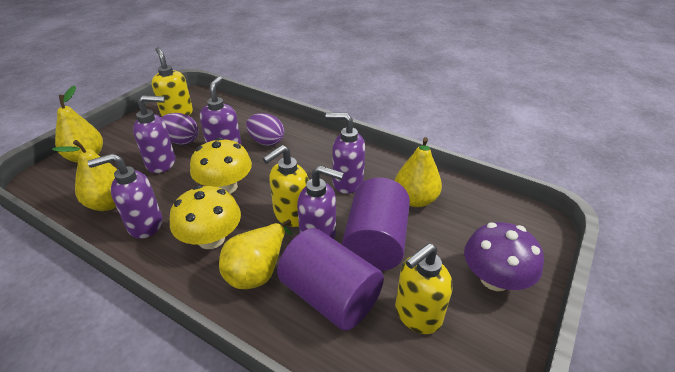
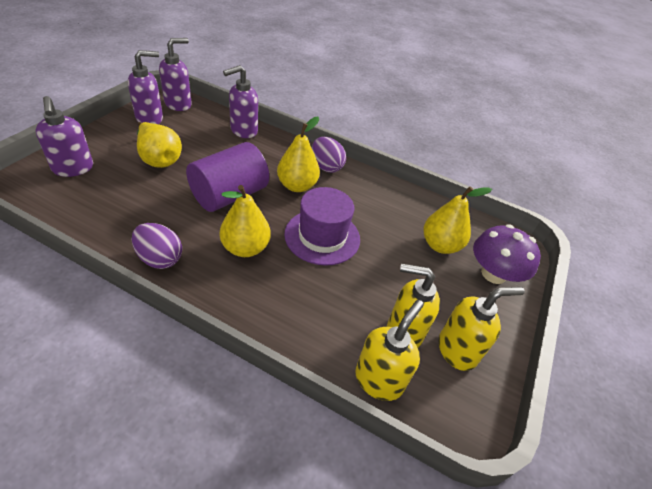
purple cylinder: 2 -> 1
purple hat: 0 -> 1
purple soap dispenser: 5 -> 4
yellow mushroom: 2 -> 0

